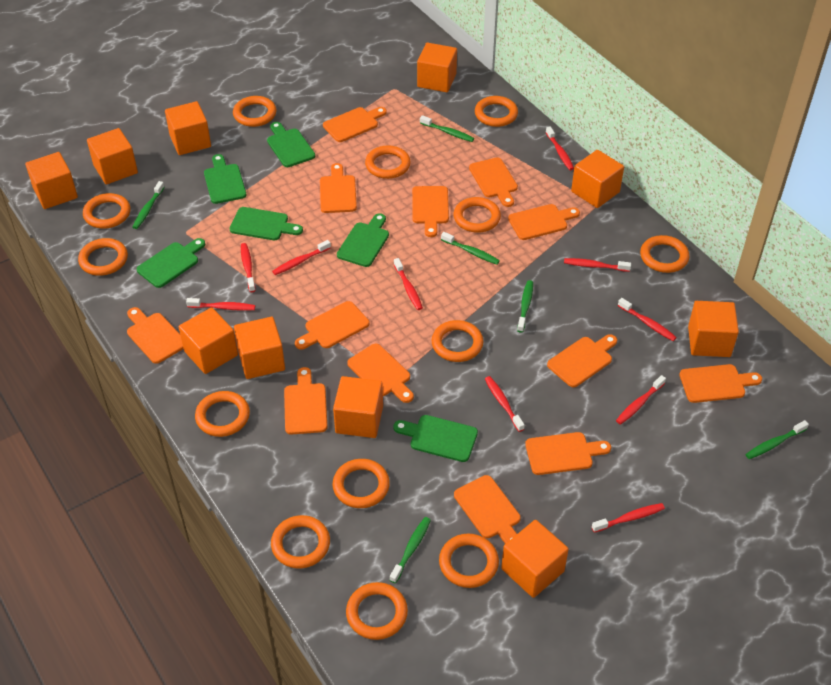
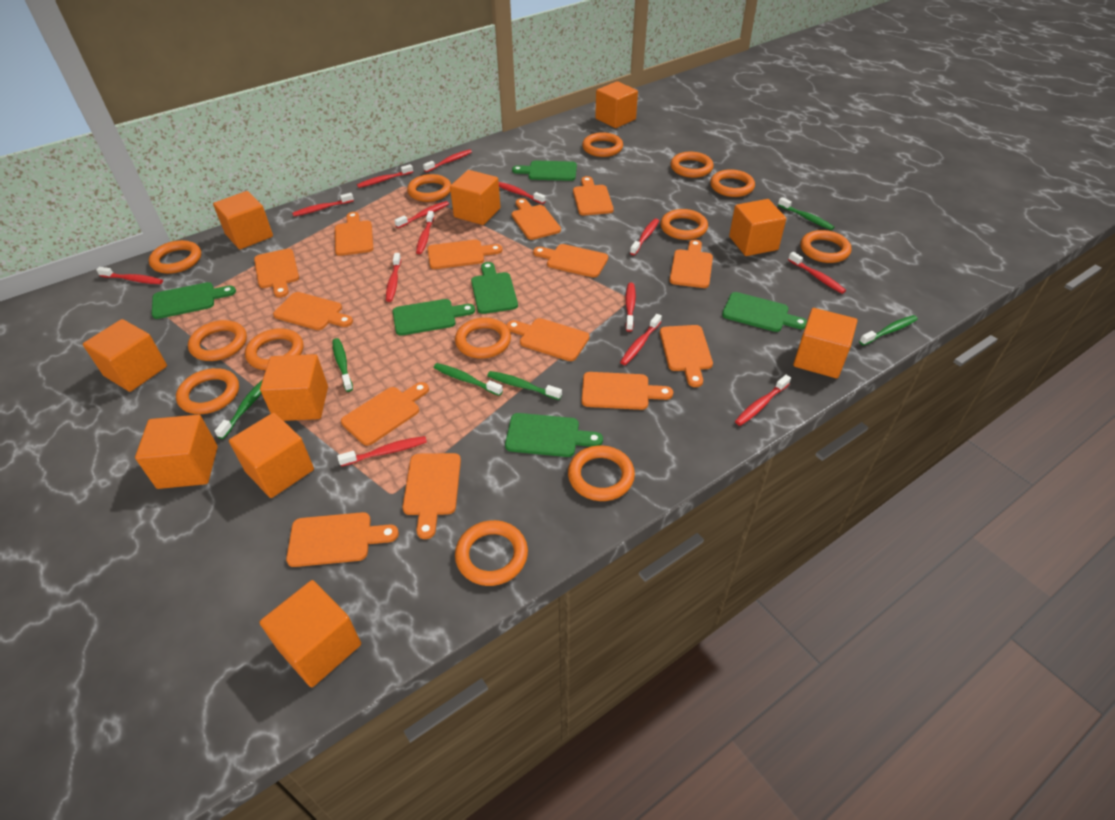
orange cutting board: 13 -> 14
red toothbrush: 10 -> 14

